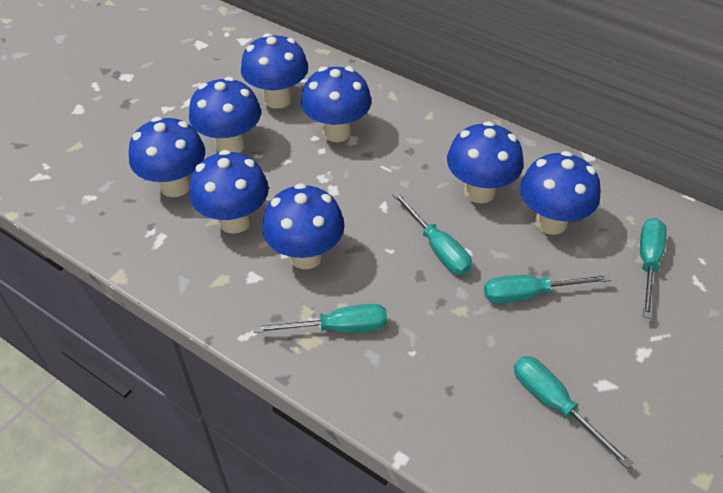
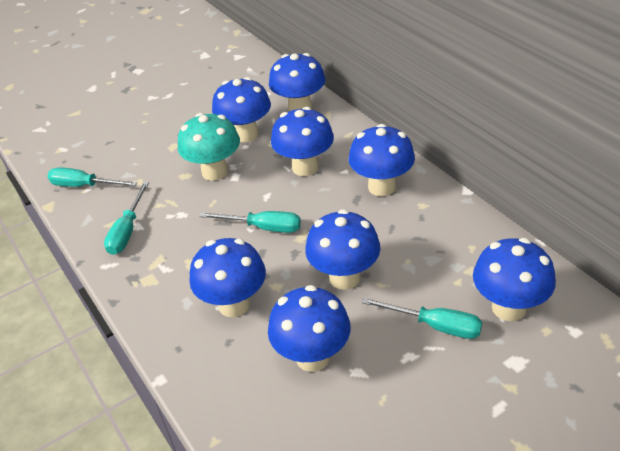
turquoise mushroom: 0 -> 1
turquoise screwdriver: 5 -> 4

